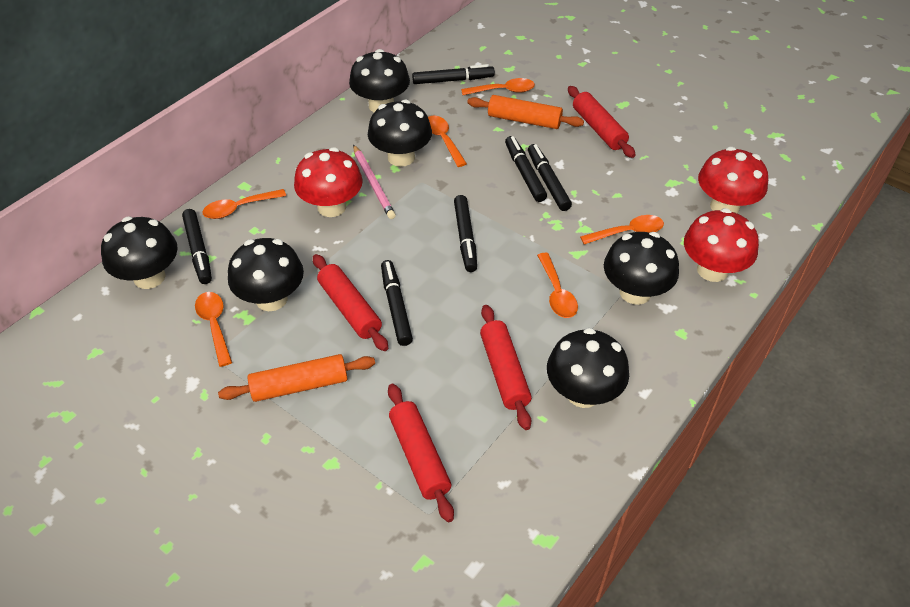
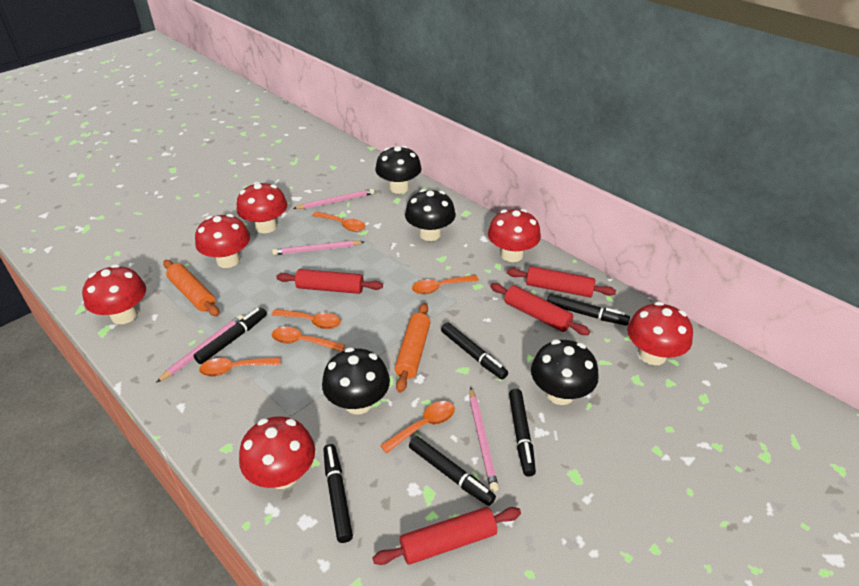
black mushroom: 6 -> 4
pink pencil: 1 -> 4
red mushroom: 3 -> 6

